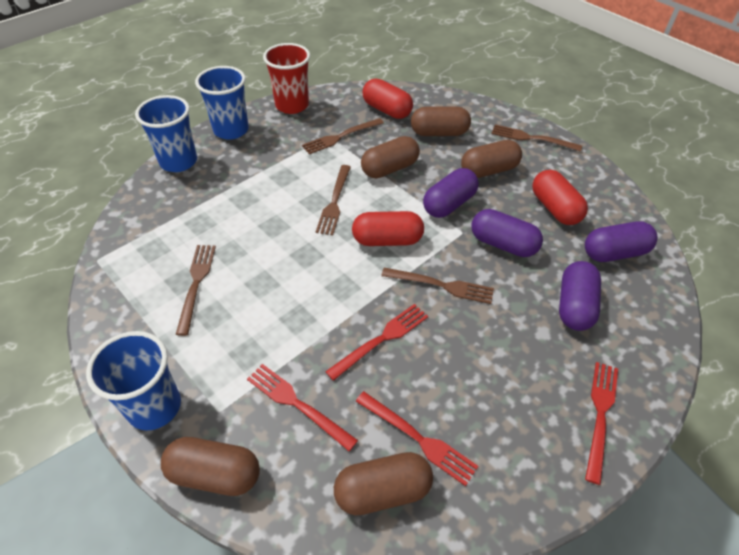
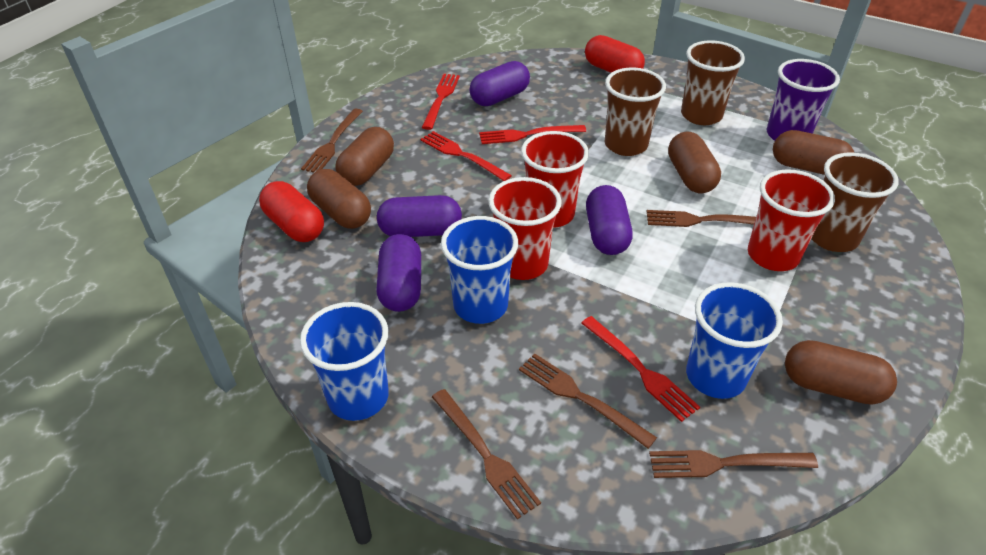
brown cup: 0 -> 3
purple cup: 0 -> 1
red capsule: 3 -> 2
red cup: 1 -> 3

